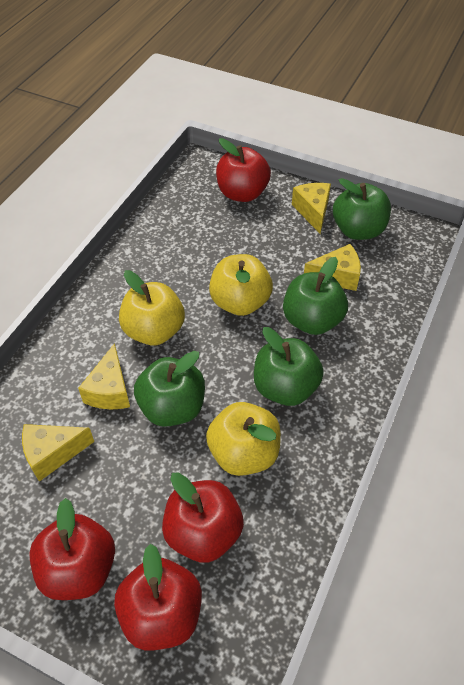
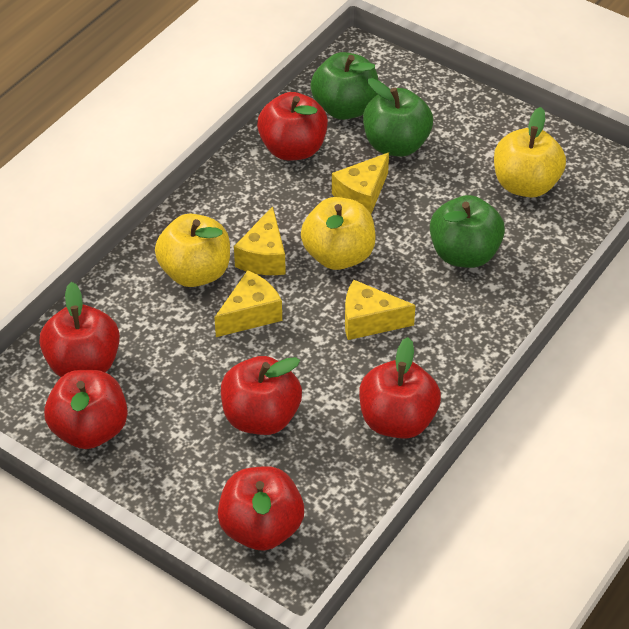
green apple: 4 -> 3
red apple: 4 -> 6

